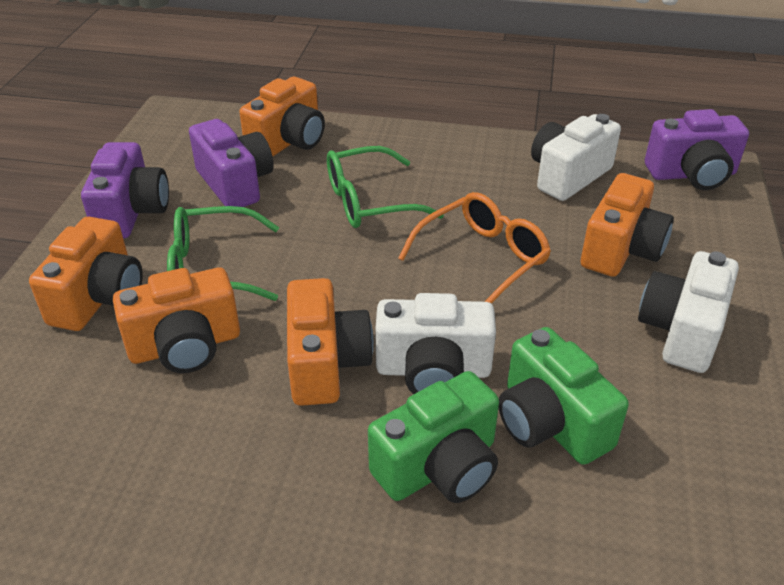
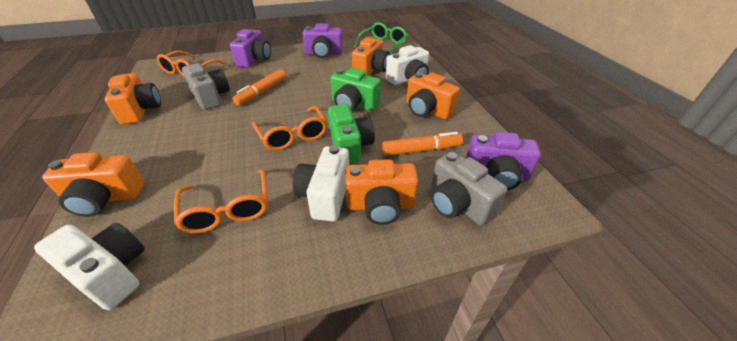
green glasses: 2 -> 1
grey camera: 0 -> 2
orange glasses: 1 -> 3
orange marker: 0 -> 2

